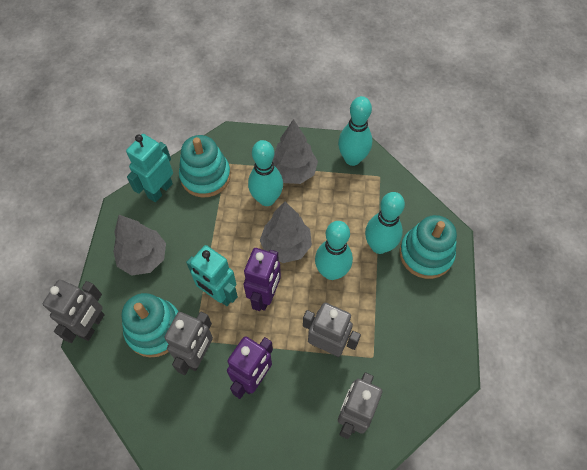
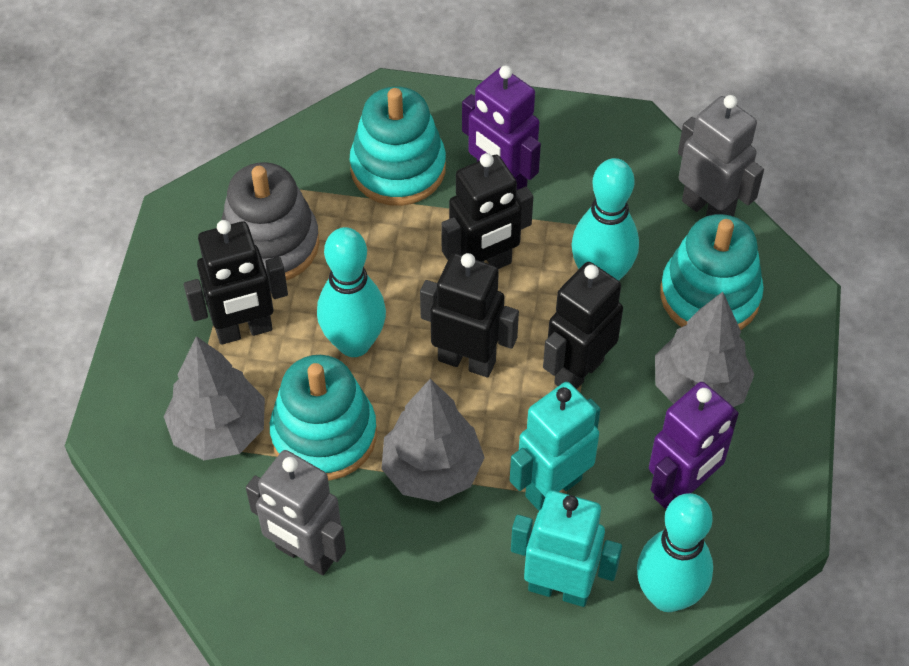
black robot: 0 -> 4
grey robot: 4 -> 2
grey stacking toy: 0 -> 1
turquoise bowling pin: 4 -> 3

